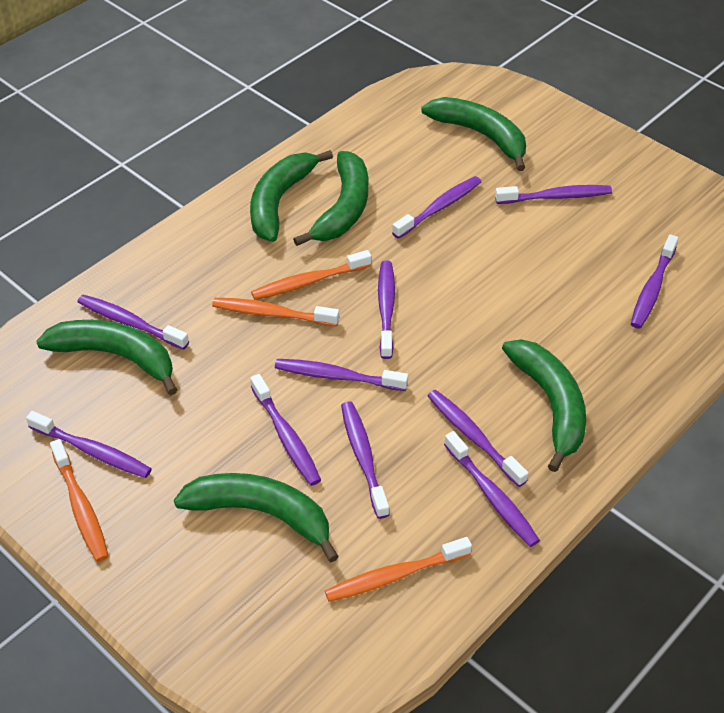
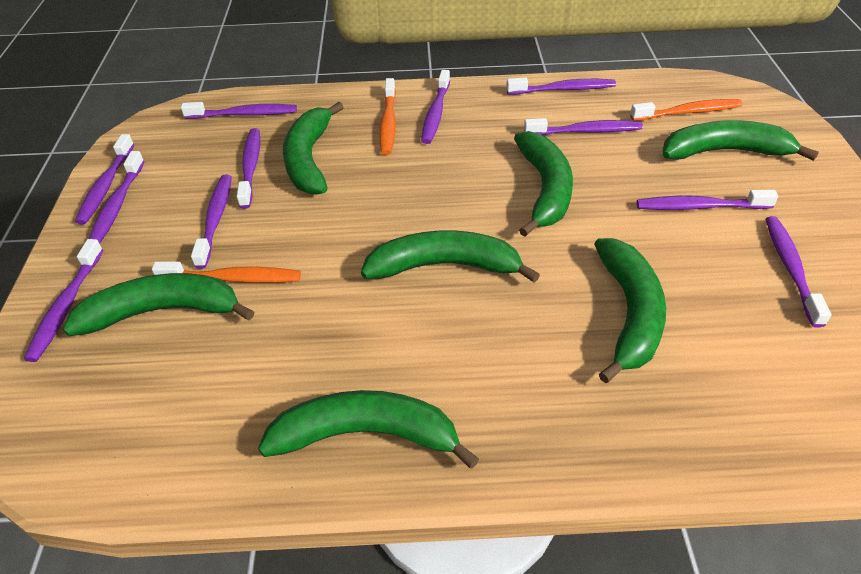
green banana: 6 -> 7
orange toothbrush: 4 -> 3

